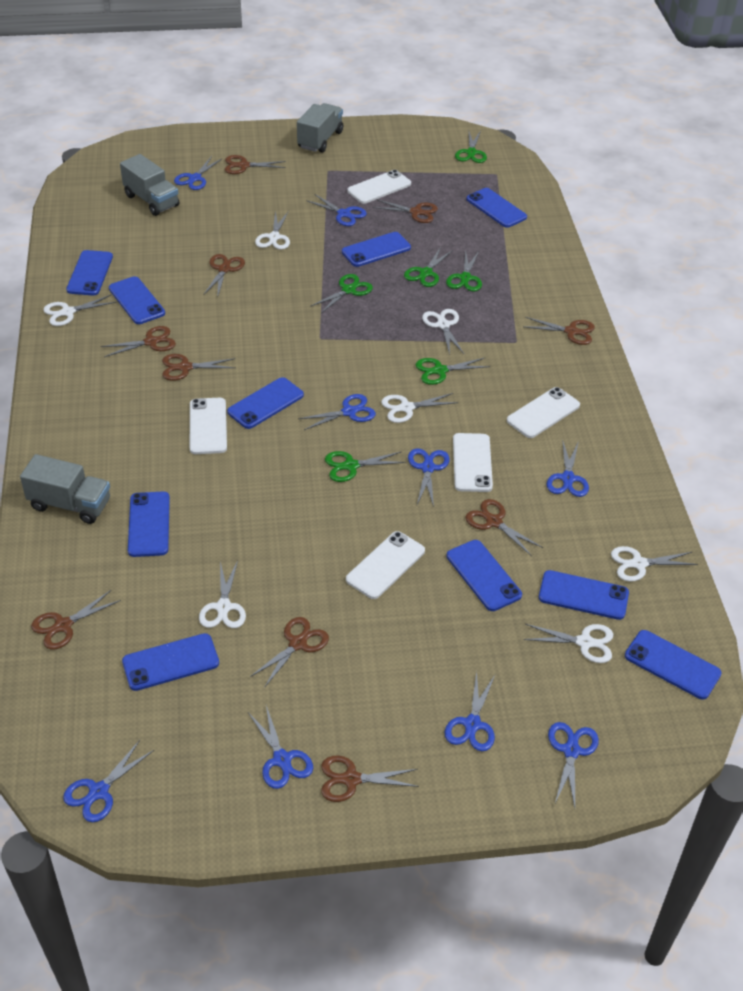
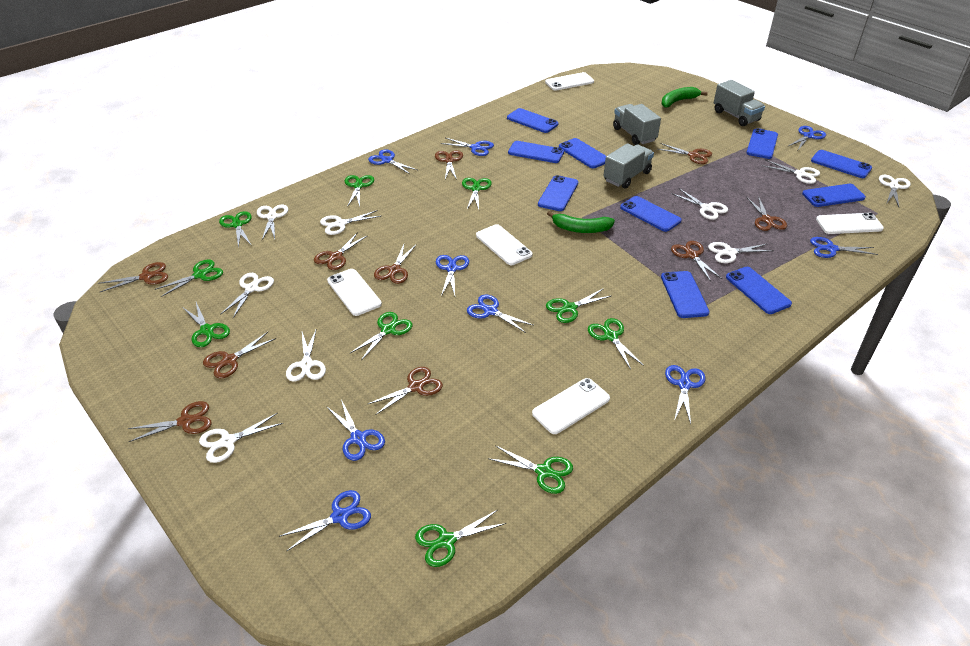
green banana: 0 -> 2
green scissors: 6 -> 10
white scissors: 7 -> 9

